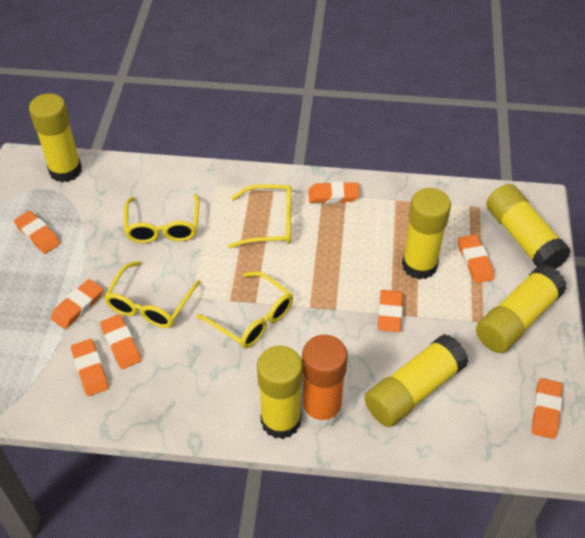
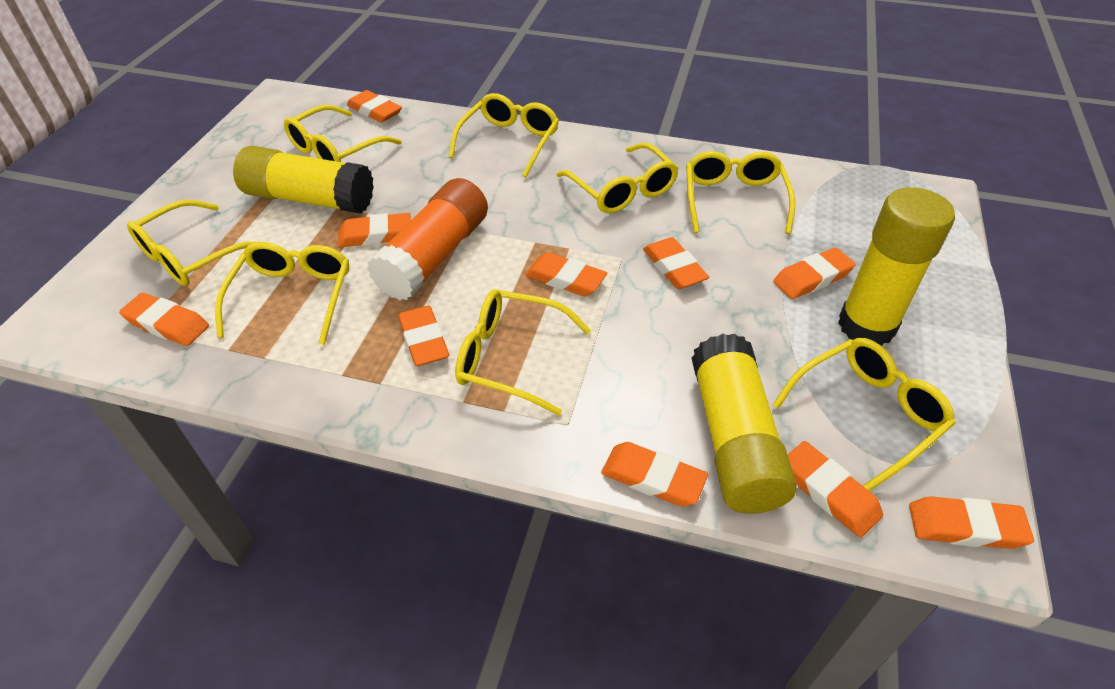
orange eraser: 8 -> 10
yellow glasses: 4 -> 8
yellow glue stick: 6 -> 3

